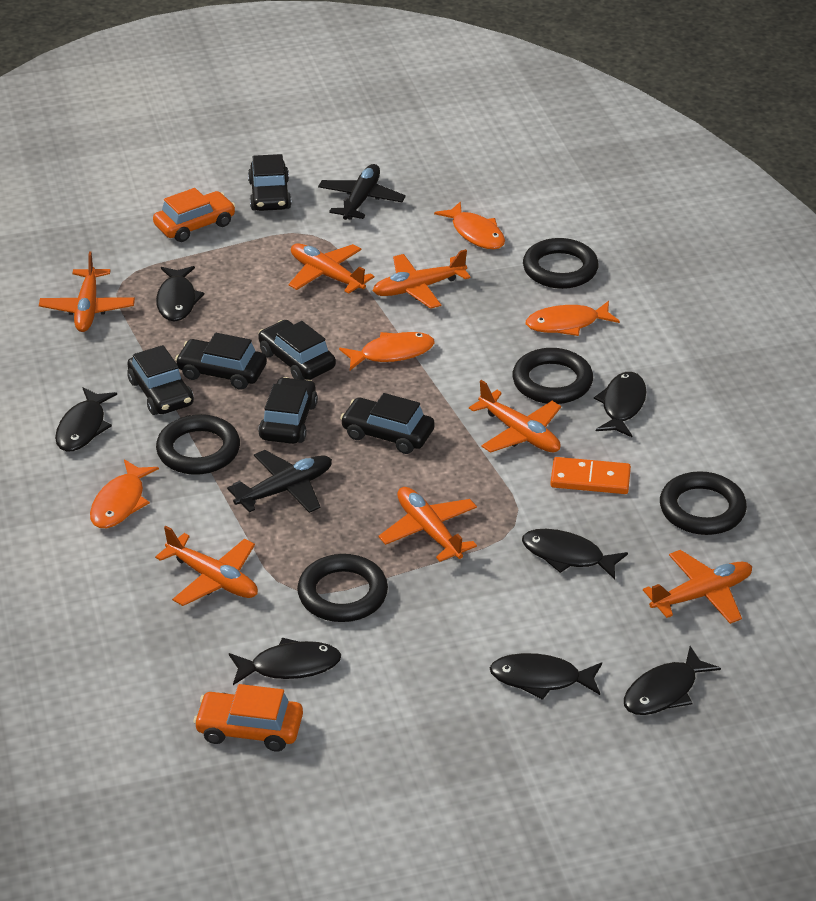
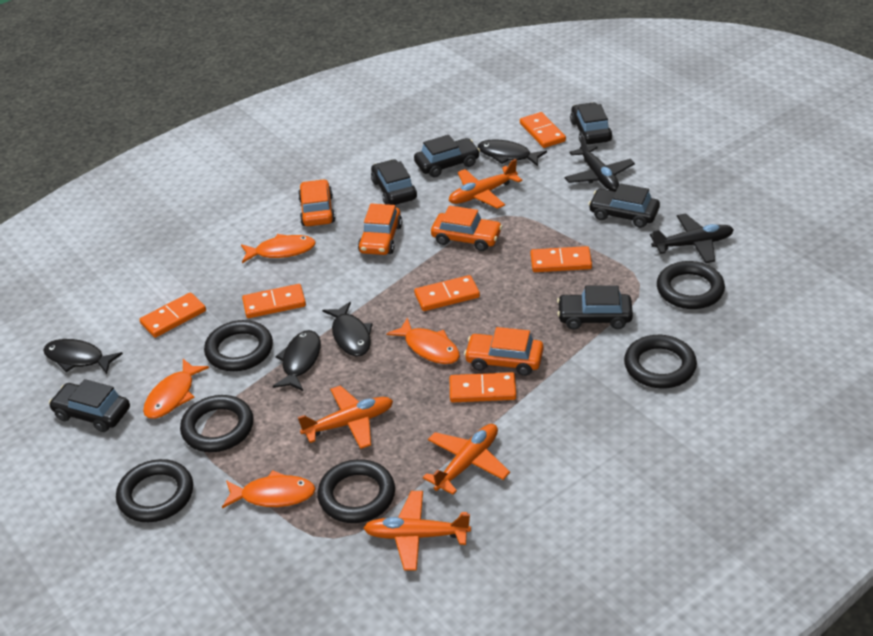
black fish: 7 -> 4
black ring: 5 -> 6
orange car: 2 -> 4
orange domino: 1 -> 6
orange plane: 7 -> 4

